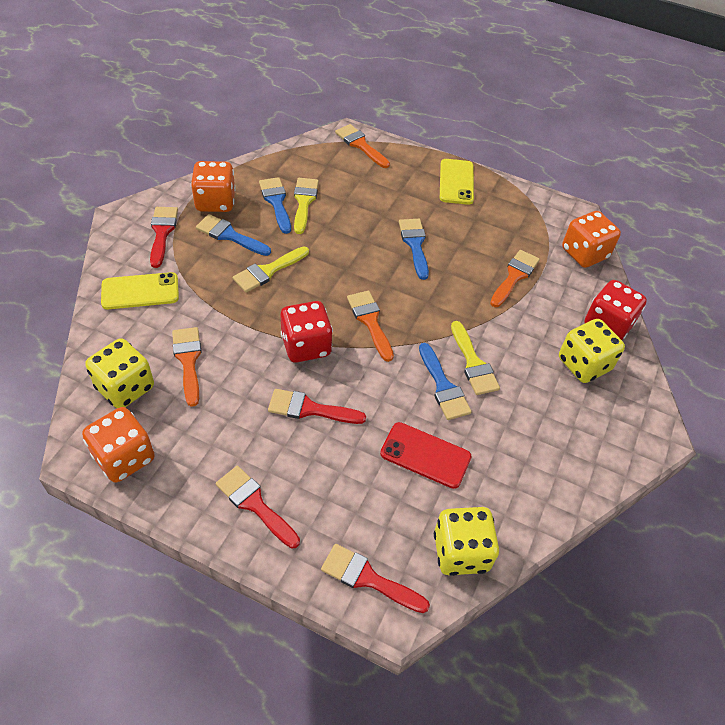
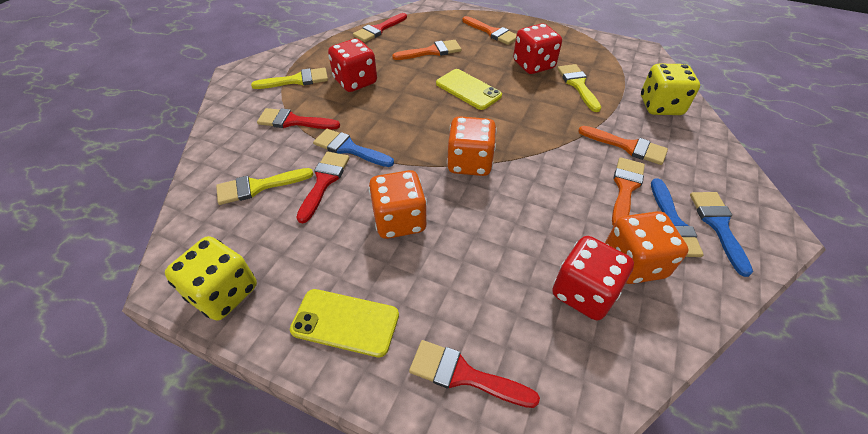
blue brush: 4 -> 3
red dice: 2 -> 3
red phone: 1 -> 0
yellow dice: 3 -> 2

